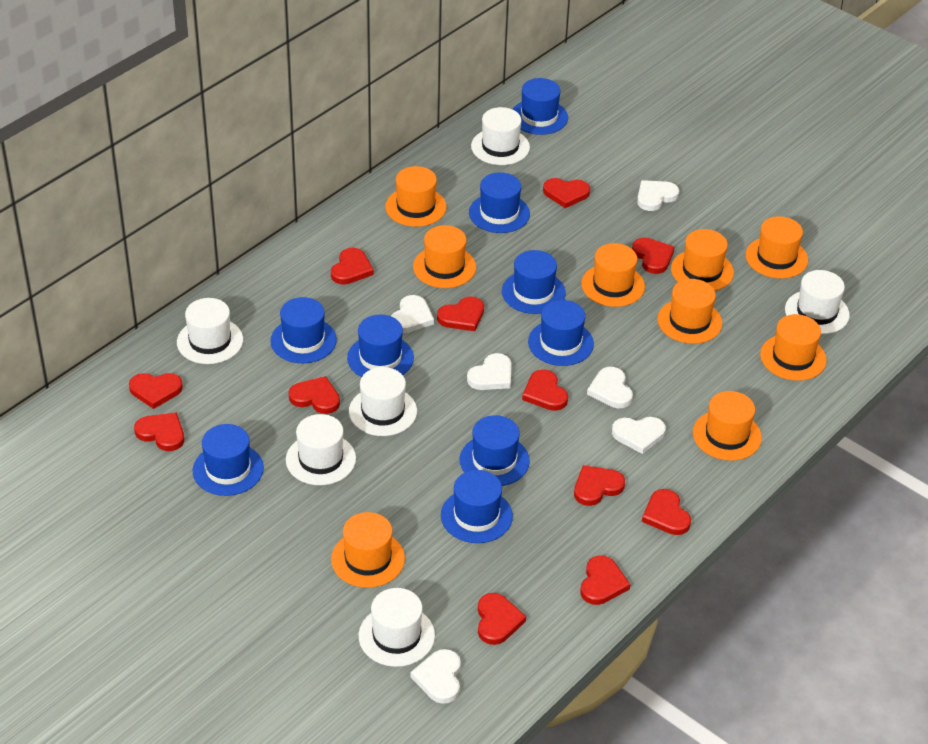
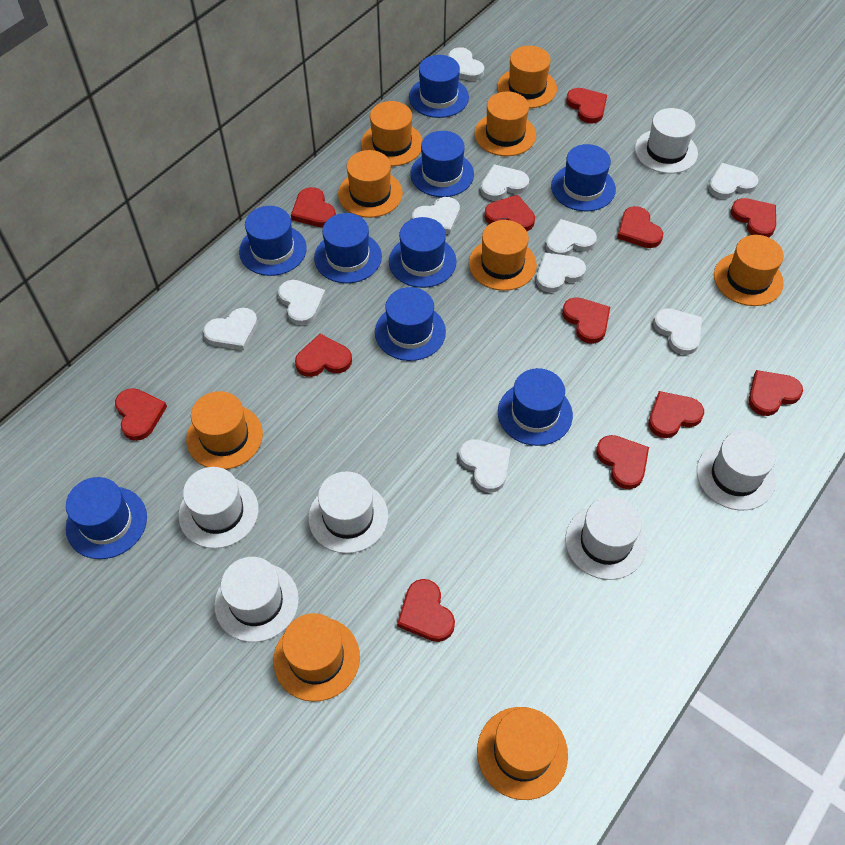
white heart: 6 -> 10

